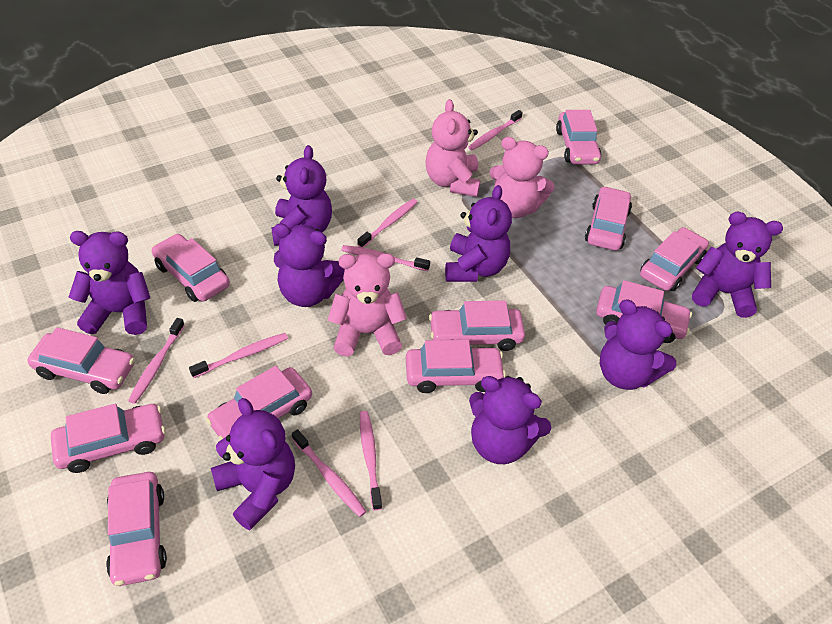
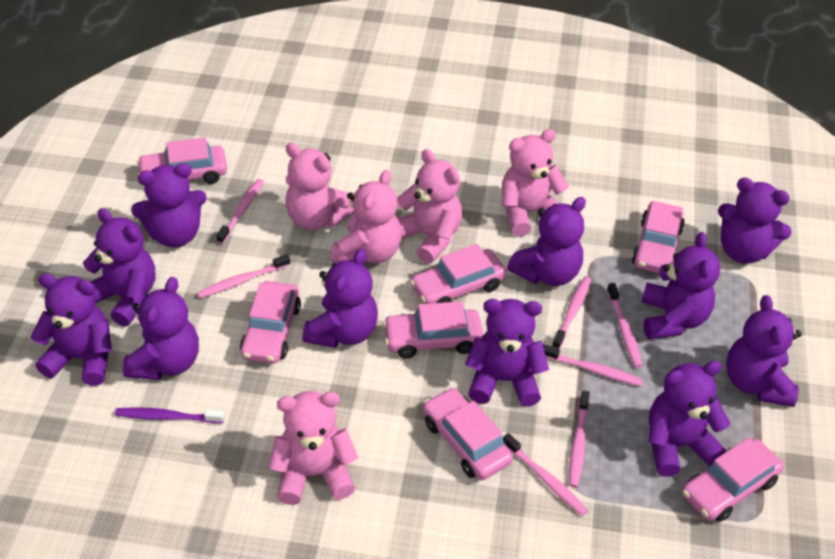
pink car: 11 -> 7
pink teddy bear: 3 -> 5
purple teddy bear: 8 -> 11
purple toothbrush: 0 -> 1

